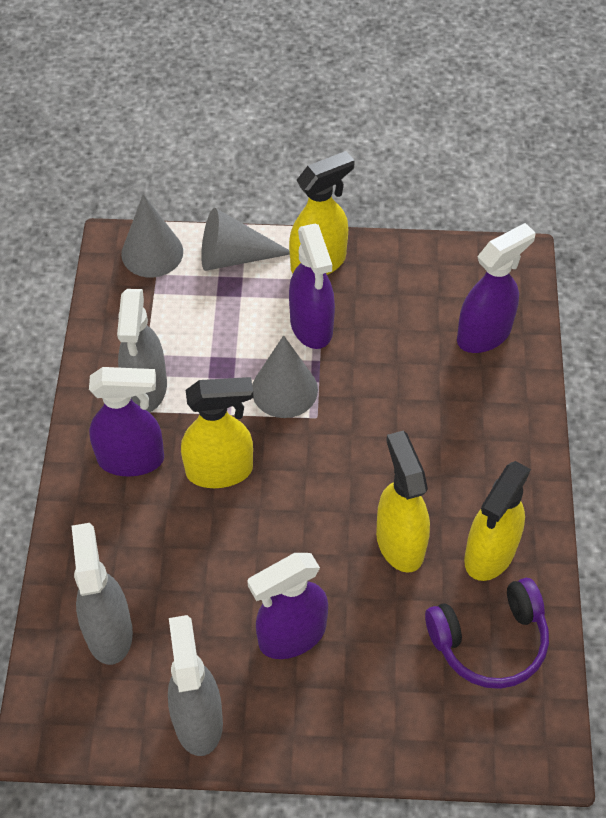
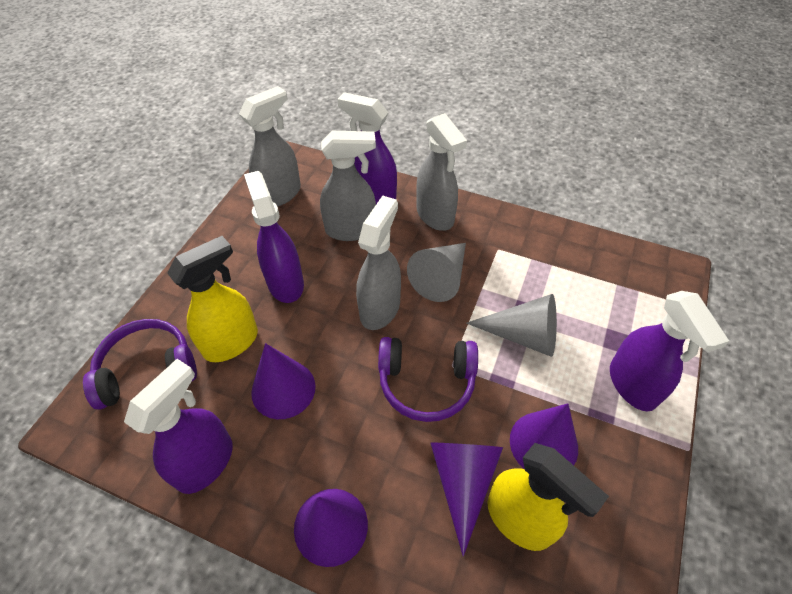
grey cone: 3 -> 2
grey spray bottle: 3 -> 4
purple cone: 0 -> 4
purple headphones: 1 -> 2
yellow spray bottle: 4 -> 2

